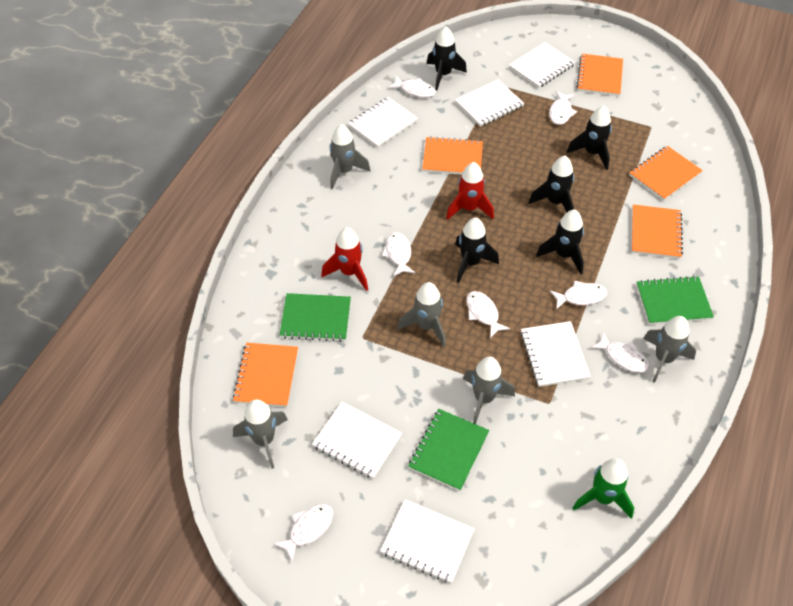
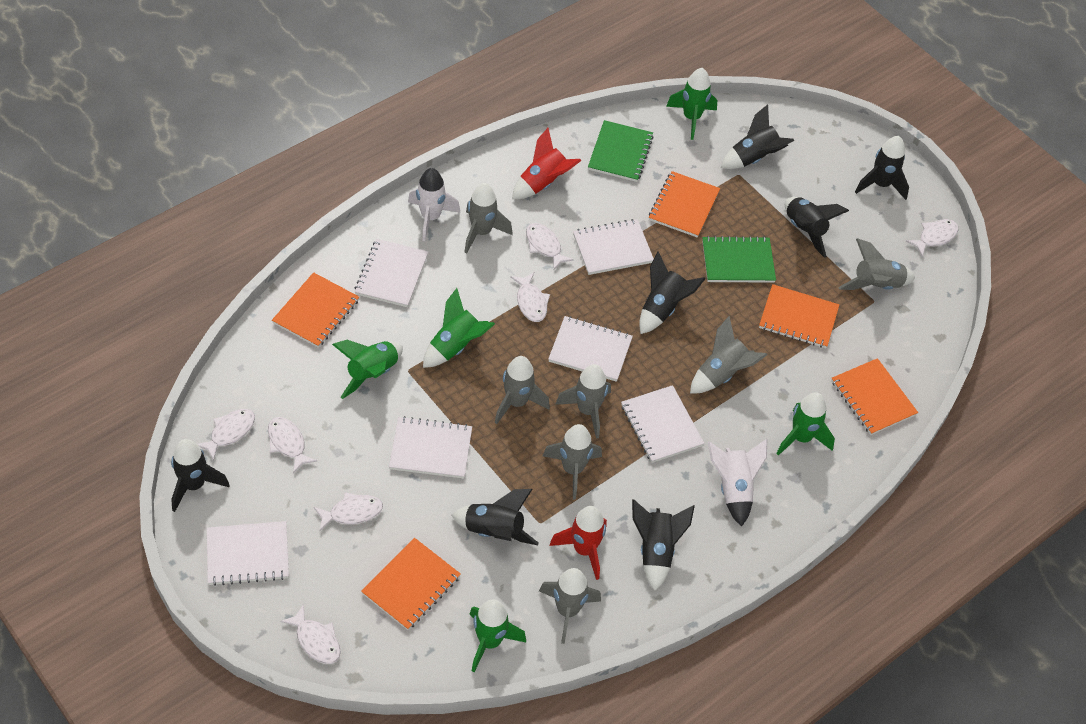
black rocket: 5 -> 7
green notebook: 3 -> 2
green rocket: 1 -> 5
grey rocket: 5 -> 7
white rocket: 0 -> 2

